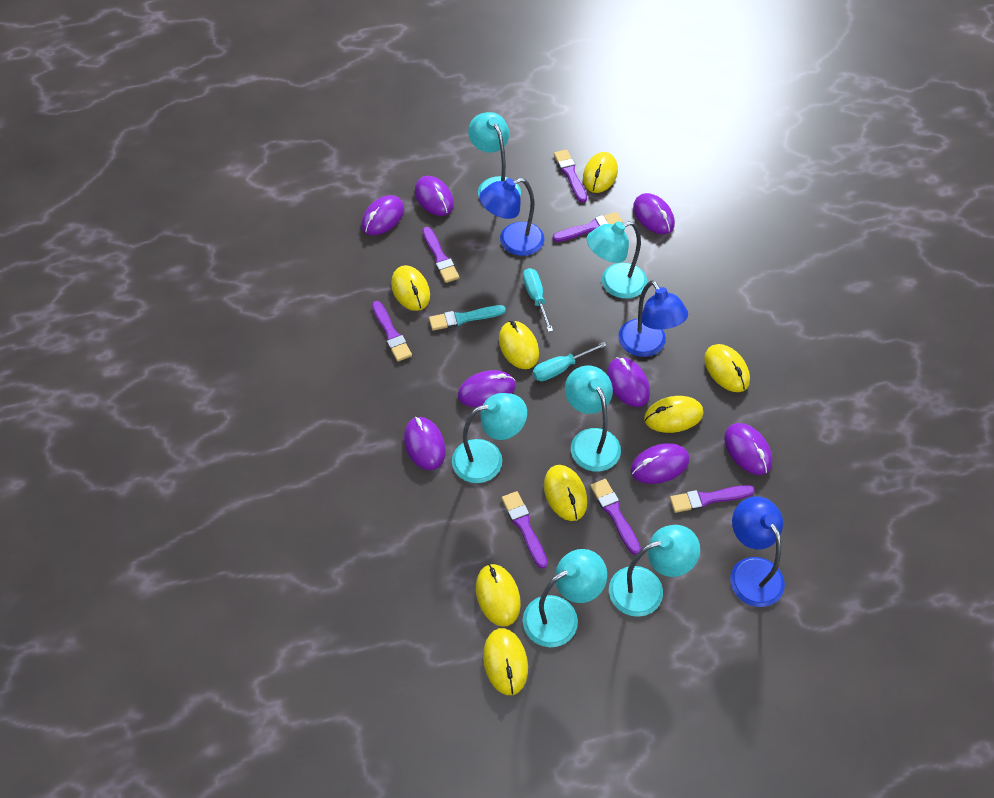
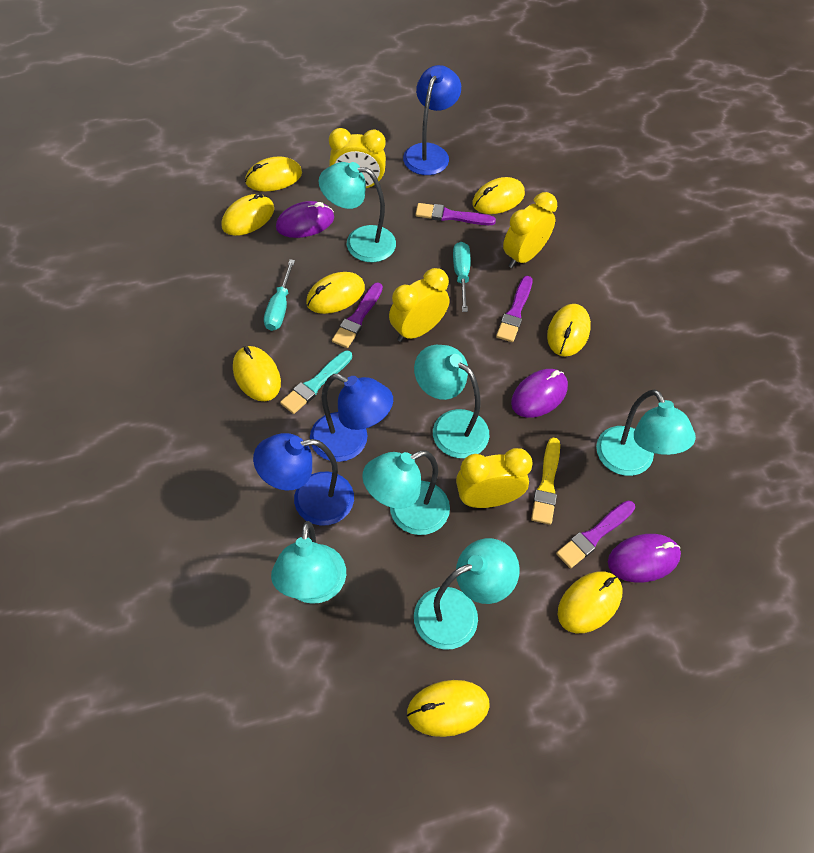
purple brush: 7 -> 4
purple mouse: 8 -> 3
yellow brush: 0 -> 1
yellow clock: 0 -> 4

